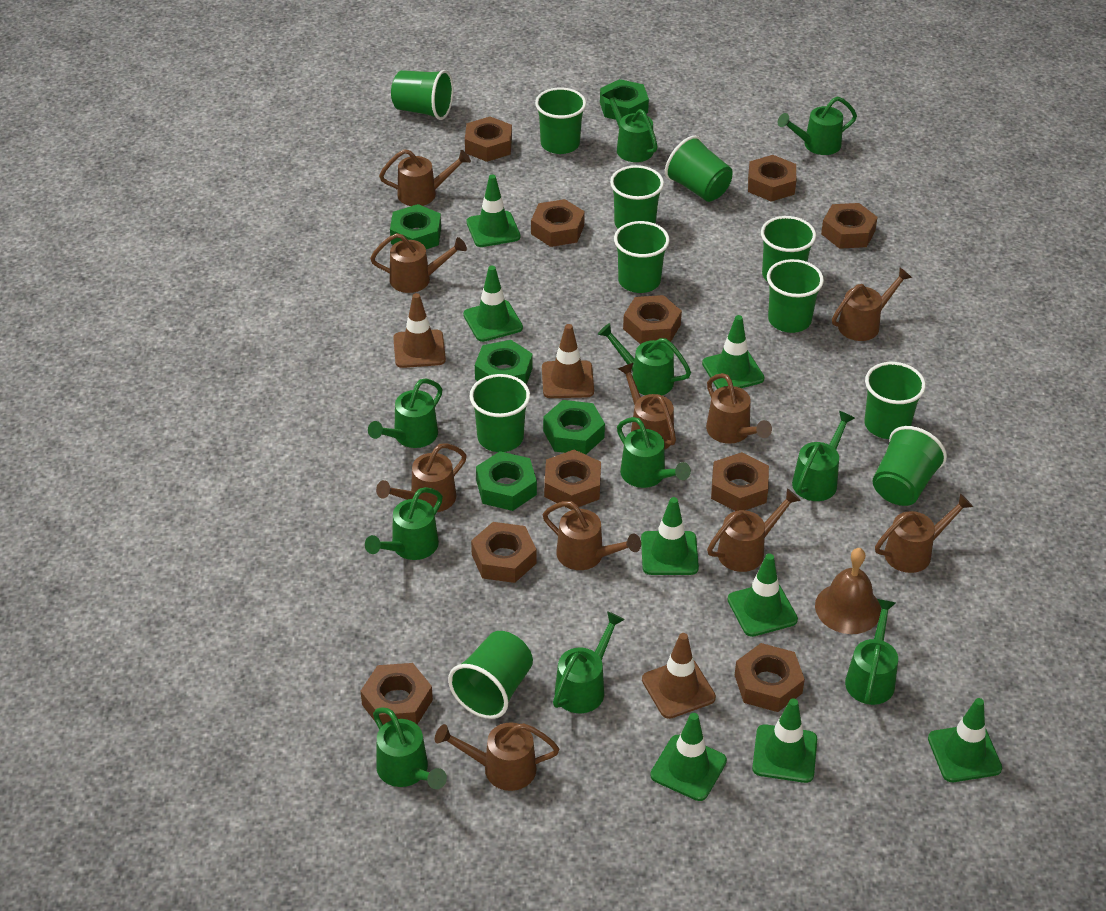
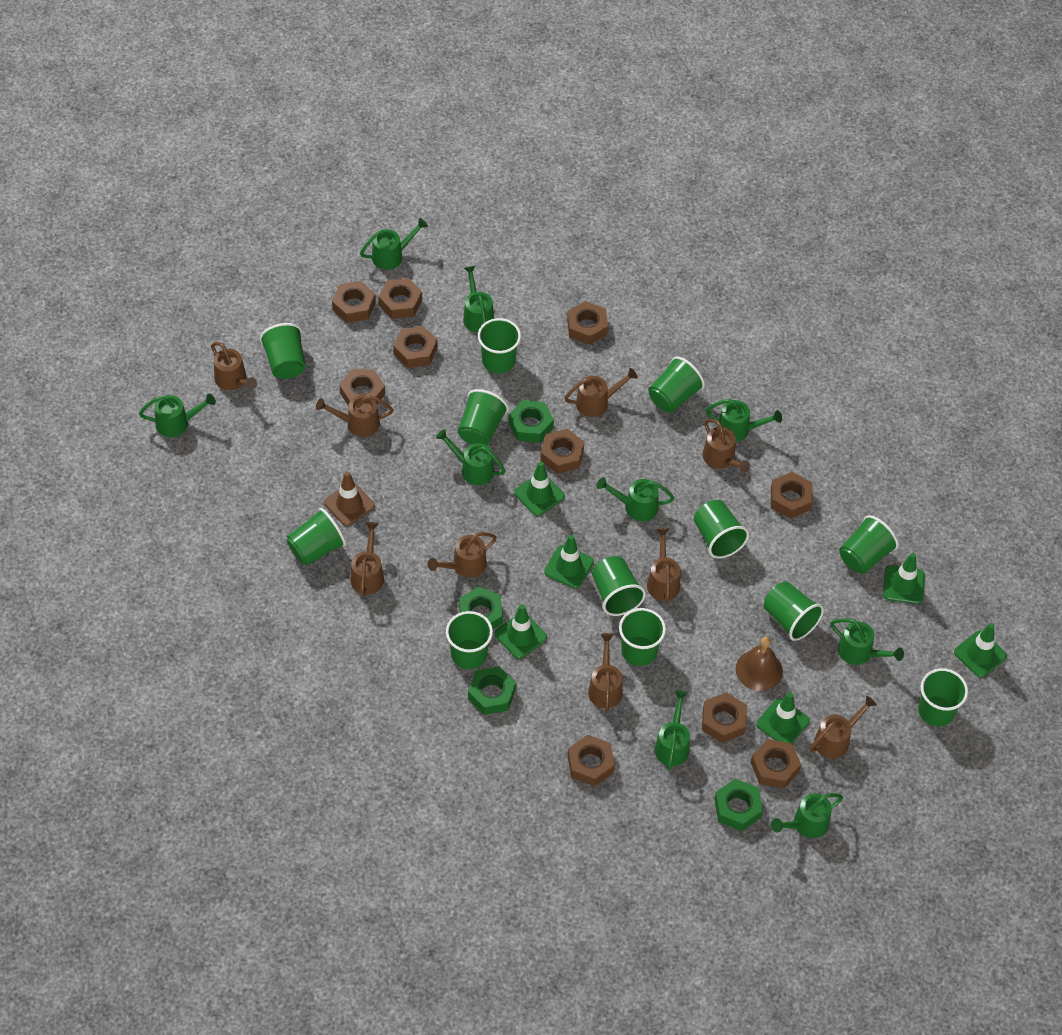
brown traffic cone: 3 -> 1
brown watering can: 10 -> 9
green cup: 11 -> 12
green nut: 5 -> 4
green traffic cone: 8 -> 6
green watering can: 10 -> 9

